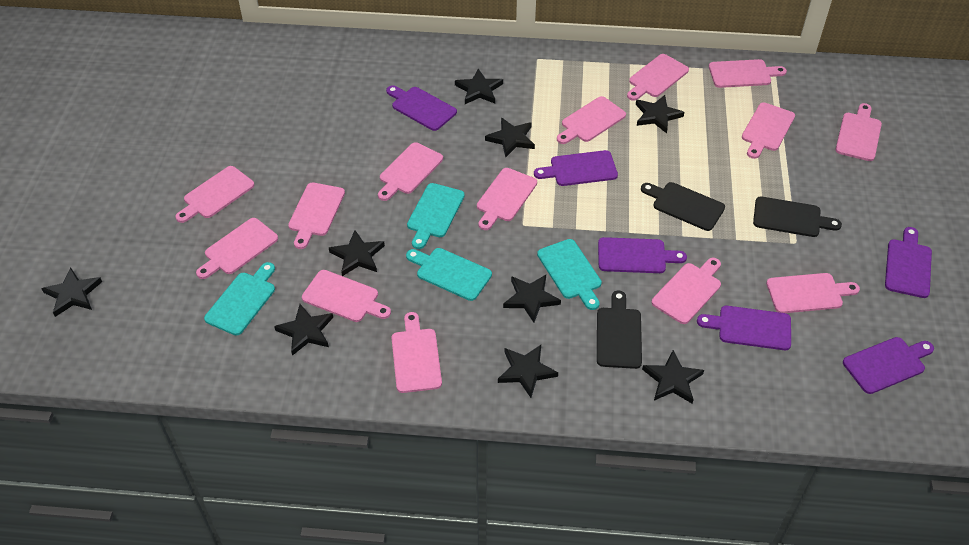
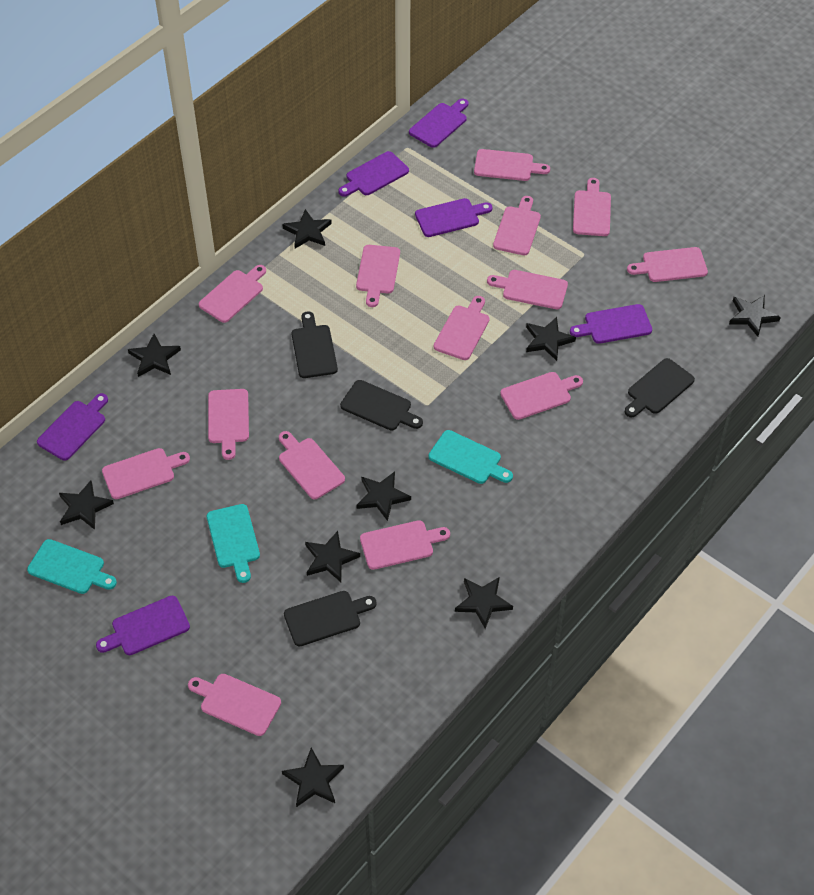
black cutting board: 3 -> 4
turquoise cutting board: 4 -> 3

